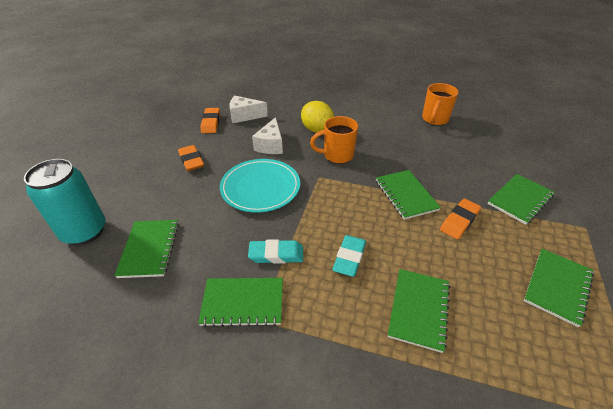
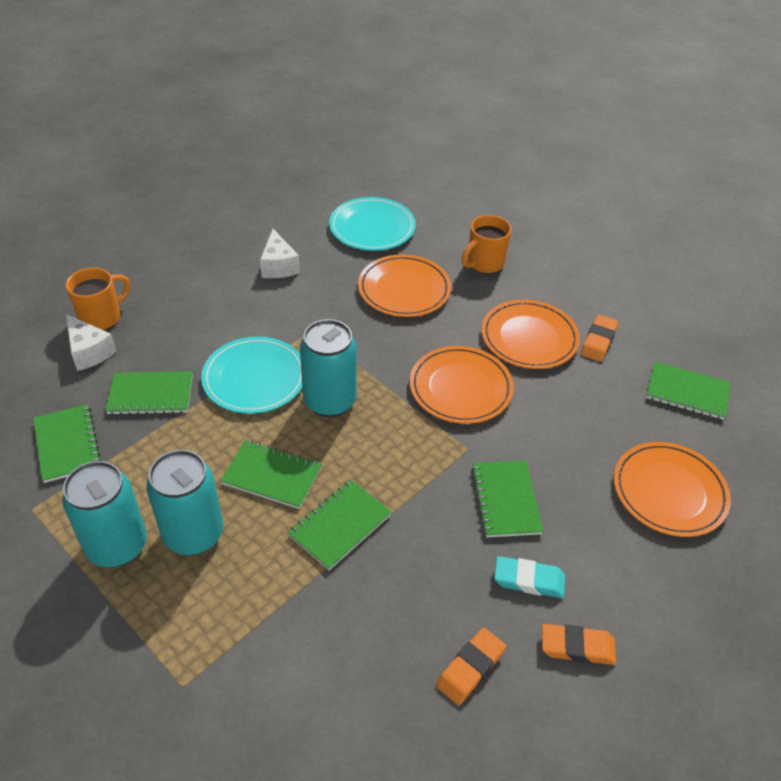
orange plate: 0 -> 4
turquoise can: 1 -> 3
turquoise eraser: 2 -> 1
turquoise plate: 1 -> 2
yellow lemon: 1 -> 0

